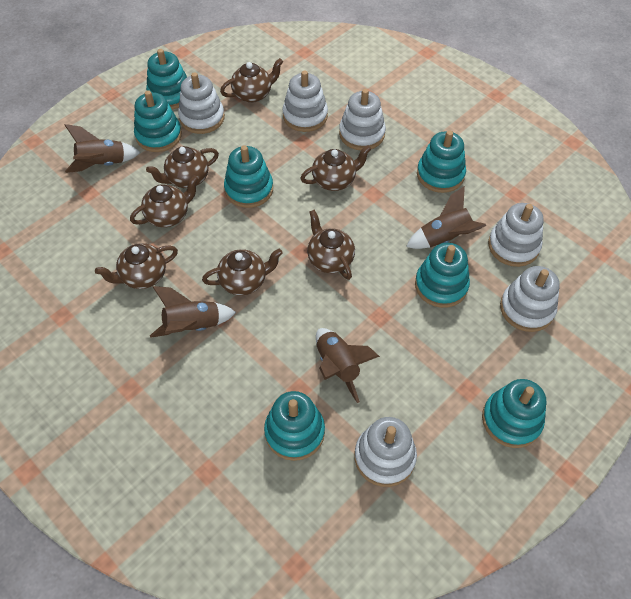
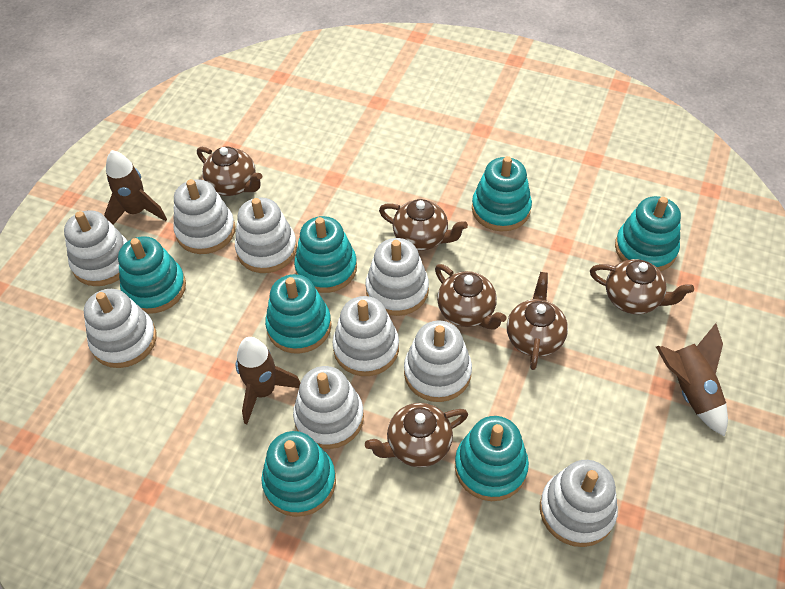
brown rocket: 4 -> 3
brown teapot: 7 -> 6
white stacking toy: 6 -> 9

